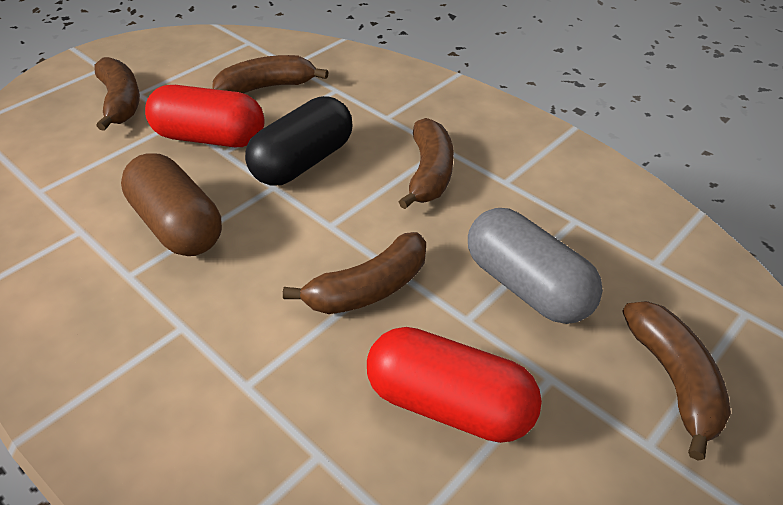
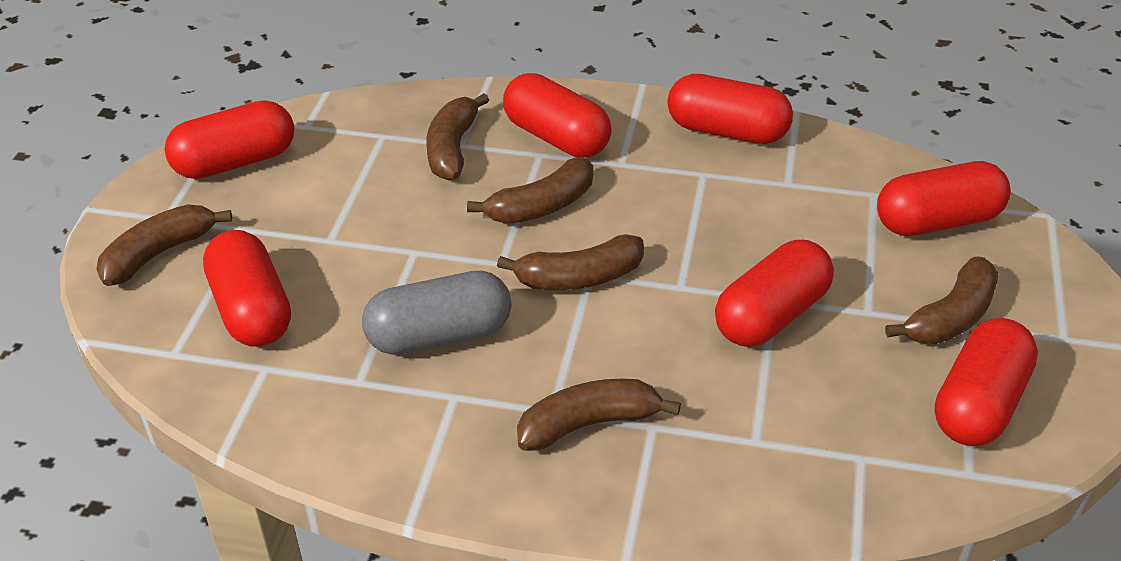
black capsule: 1 -> 0
brown banana: 5 -> 6
brown capsule: 1 -> 0
red capsule: 2 -> 7

